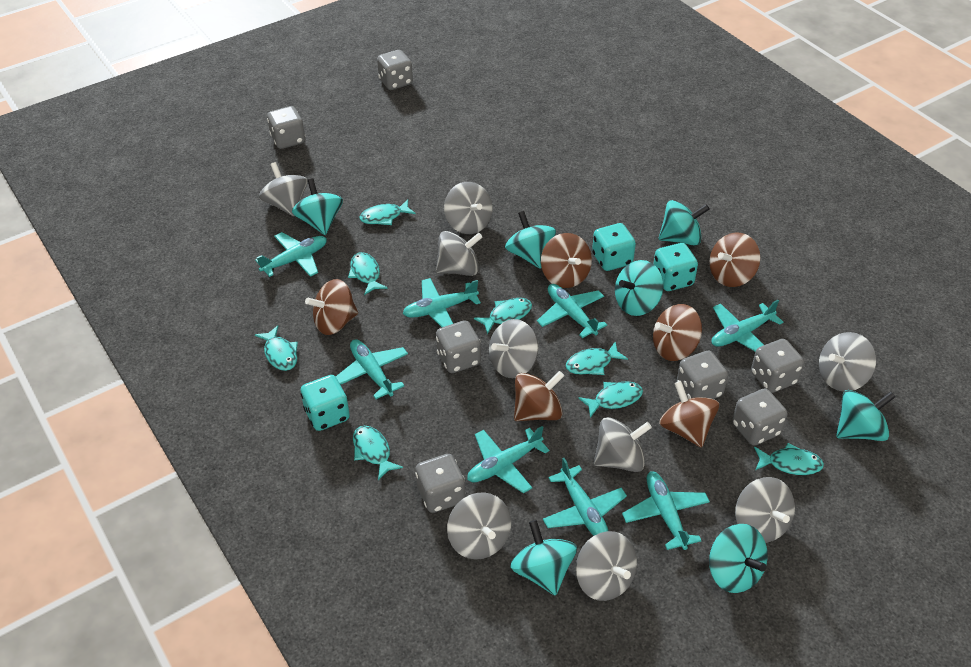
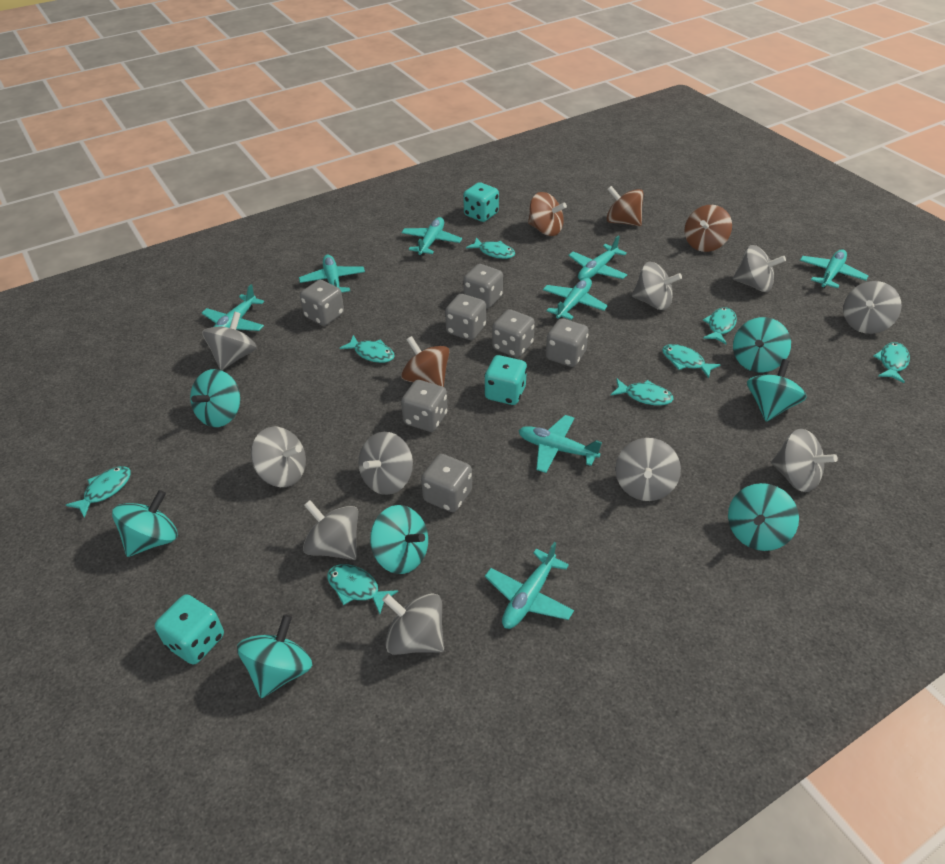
brown spinning top: 6 -> 4
grey spinning top: 9 -> 10

